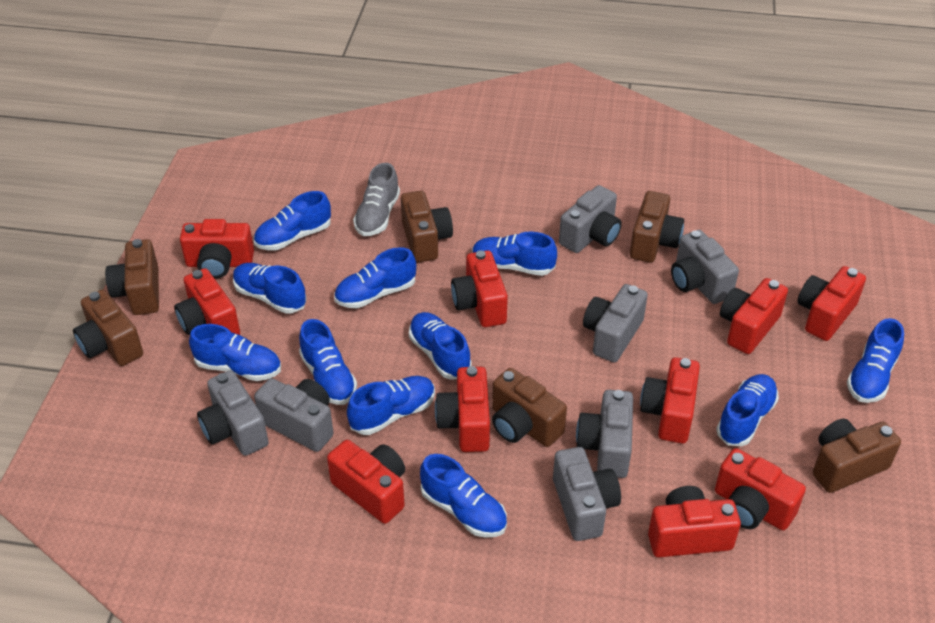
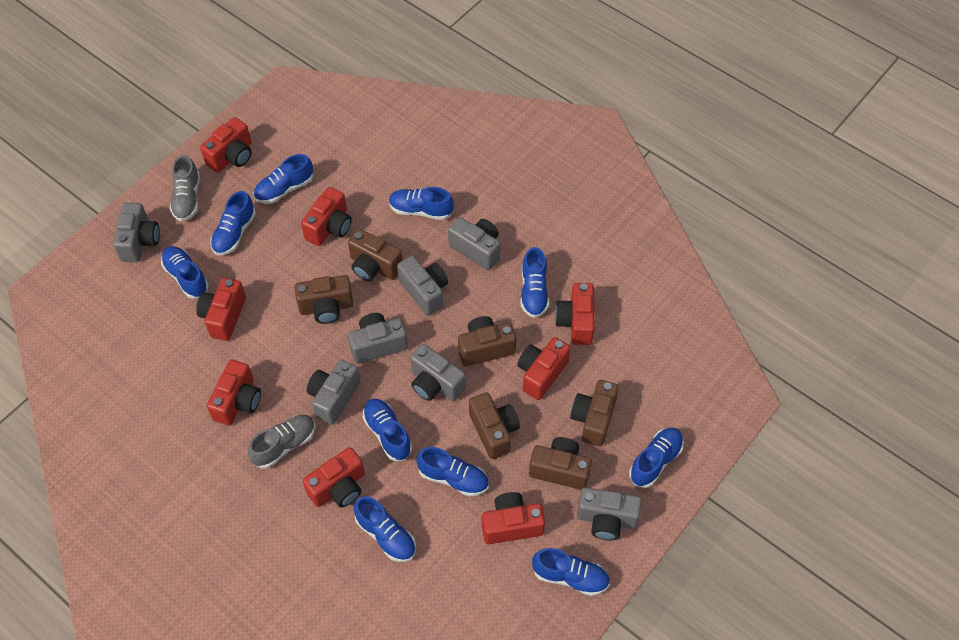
blue shoe: 11 -> 10
grey shoe: 1 -> 2
red camera: 10 -> 8

